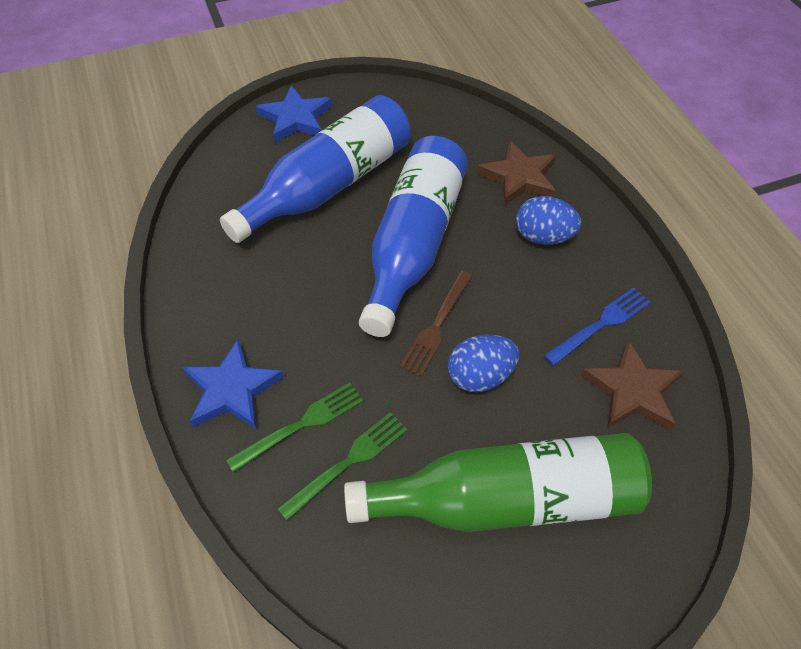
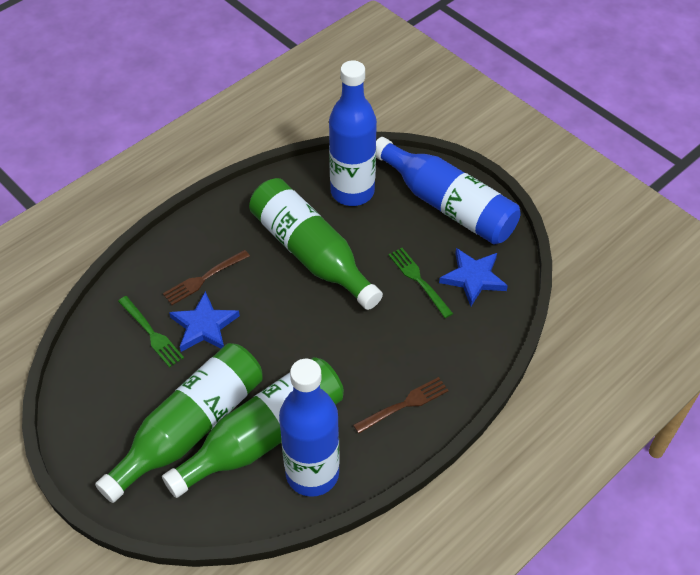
blue bottle: 2 -> 3
blue egg: 2 -> 0
blue fork: 1 -> 0
brown fork: 1 -> 2
brown star: 2 -> 0
green bottle: 1 -> 3

